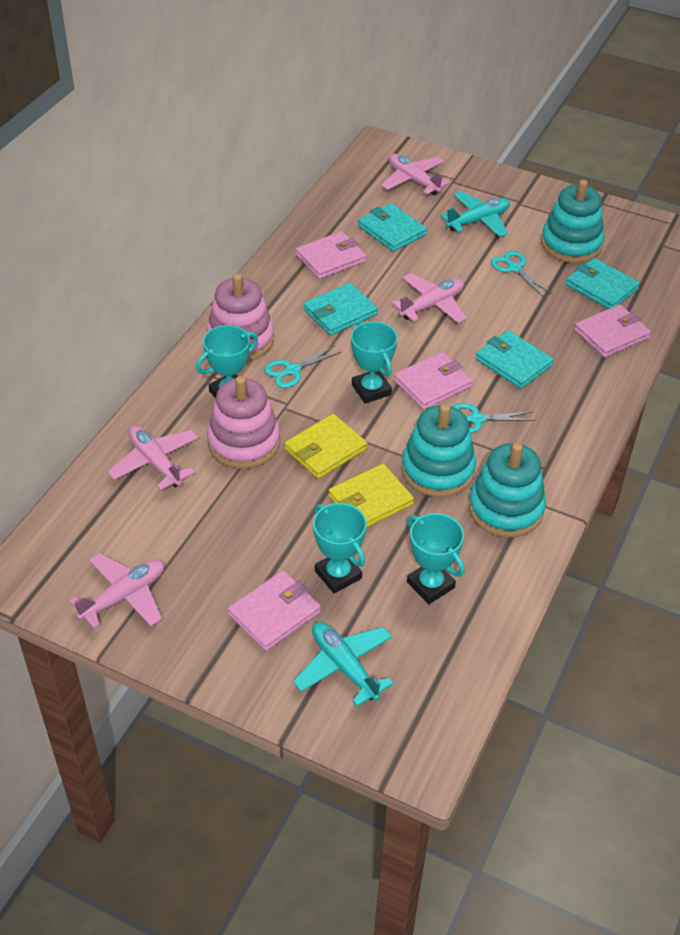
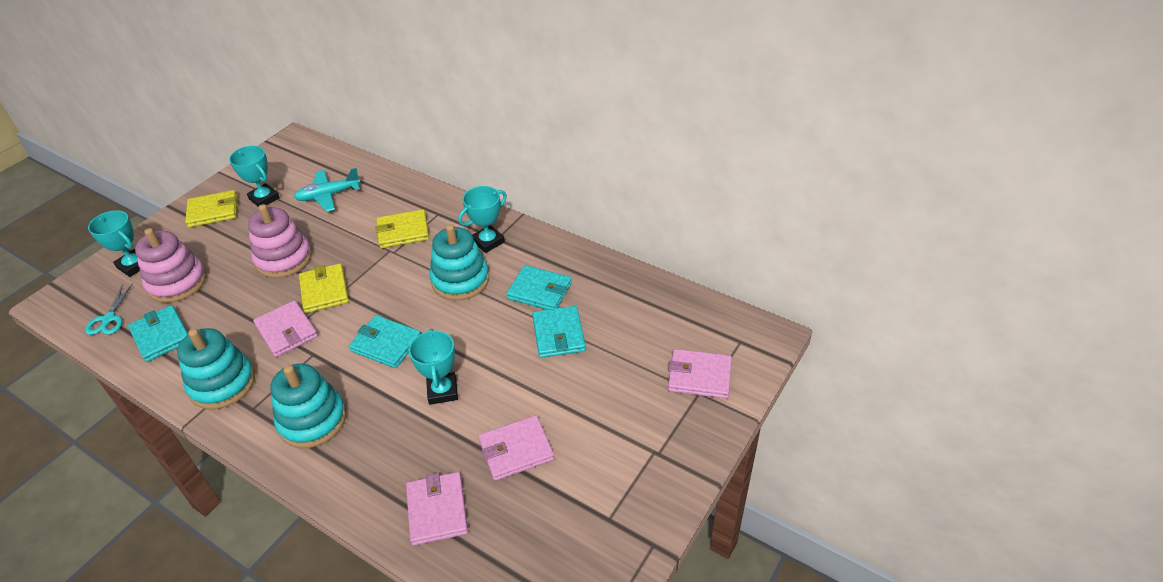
pink plane: 4 -> 0
turquoise plane: 2 -> 1
turquoise scissors: 3 -> 1
yellow wallet: 2 -> 3

